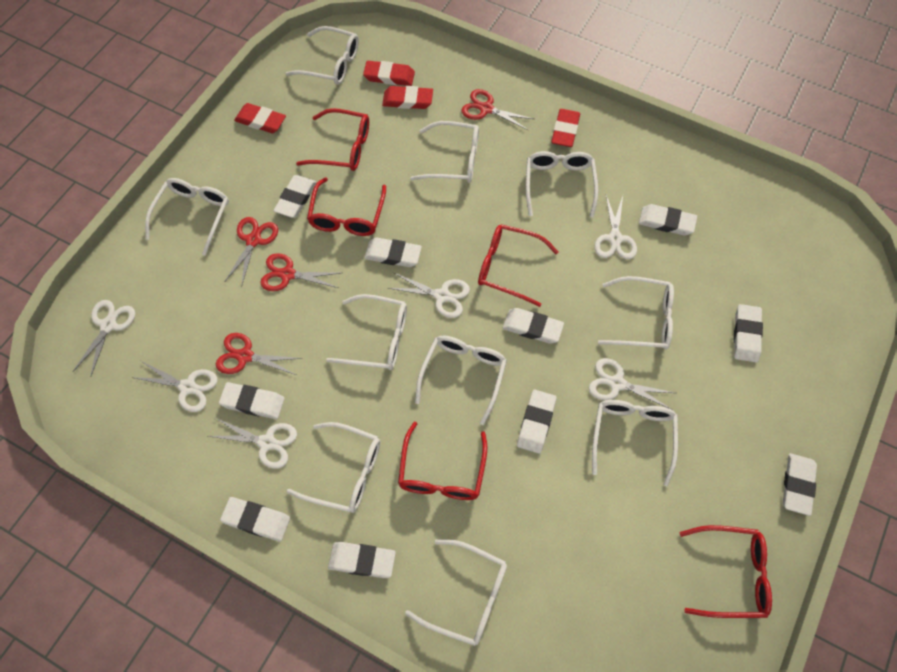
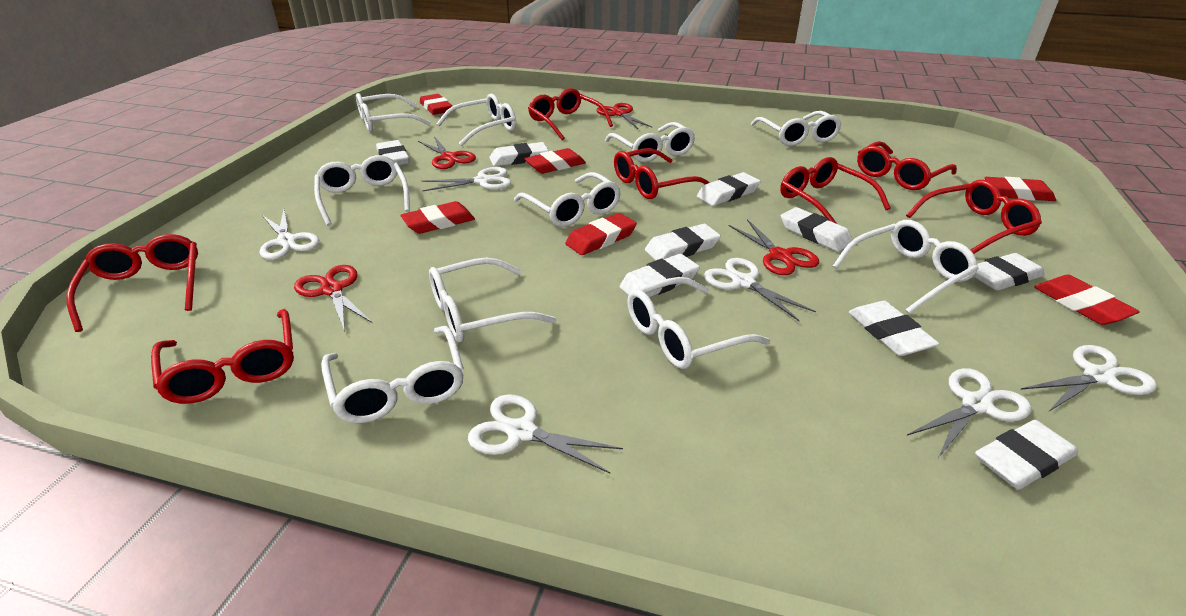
red eraser: 4 -> 6
red glasses: 5 -> 7
white eraser: 10 -> 9

